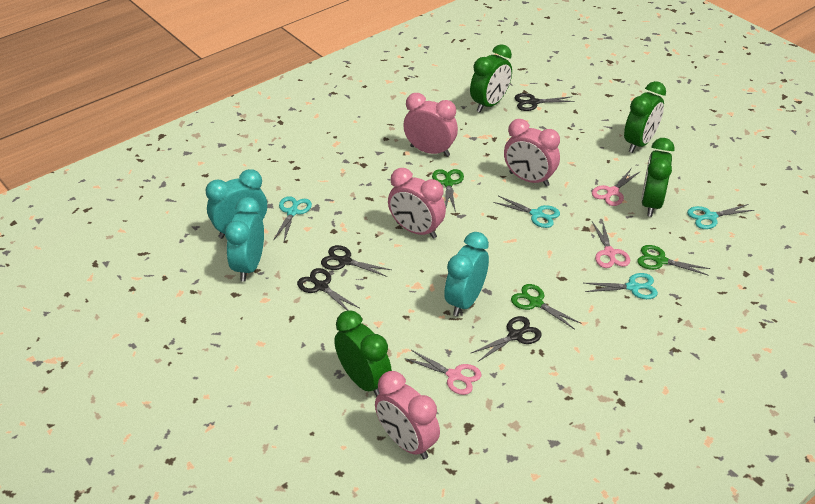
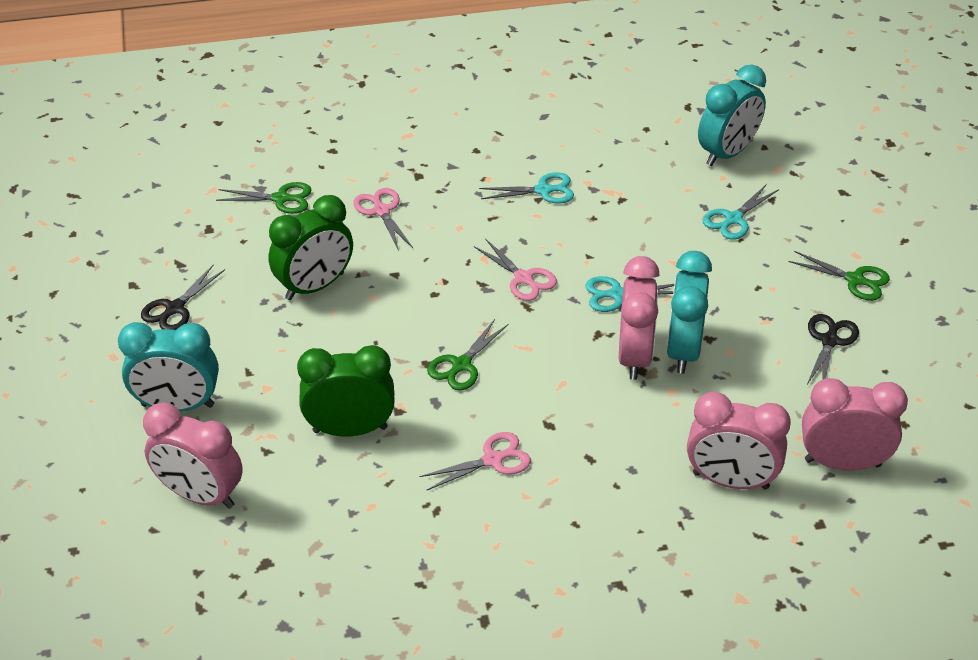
black scissors: 4 -> 2
green clock: 4 -> 2
turquoise scissors: 4 -> 3

